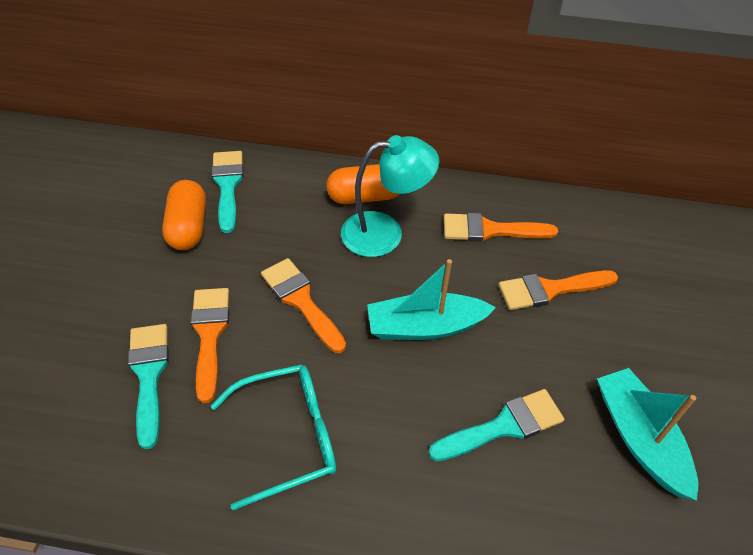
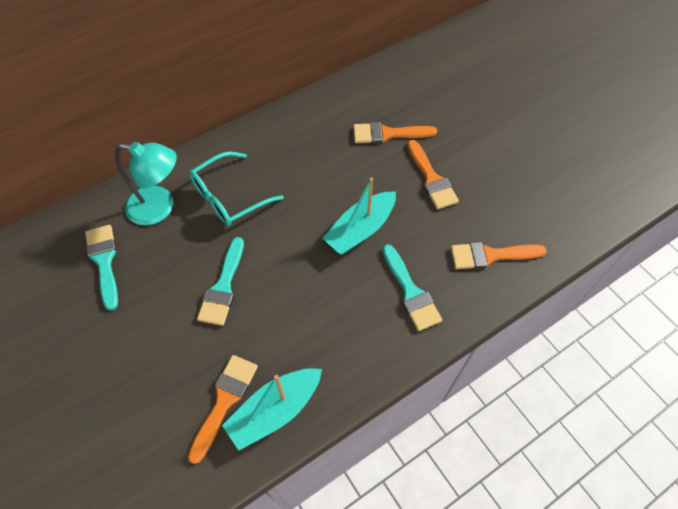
orange capsule: 2 -> 0

